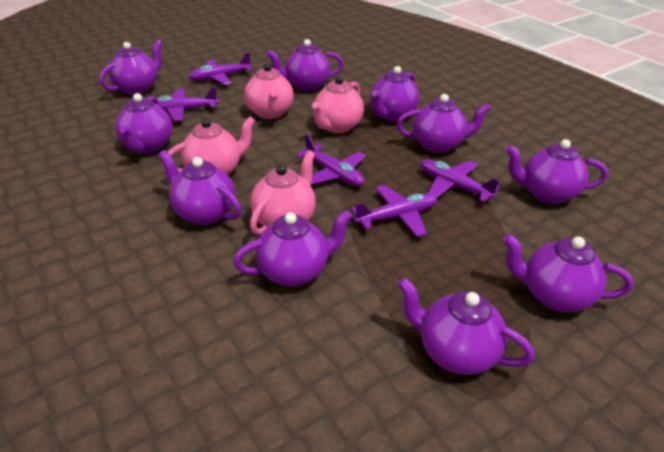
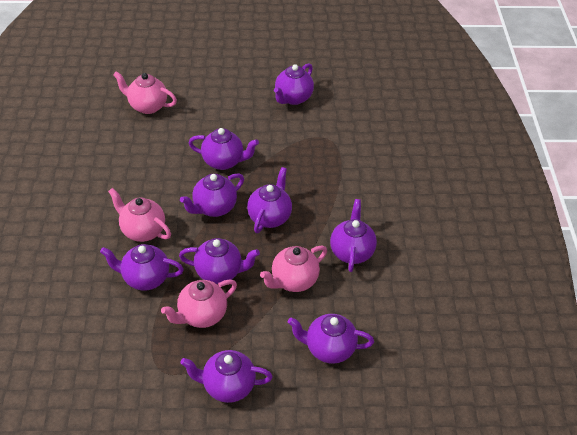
purple plane: 5 -> 0
purple teapot: 10 -> 9

